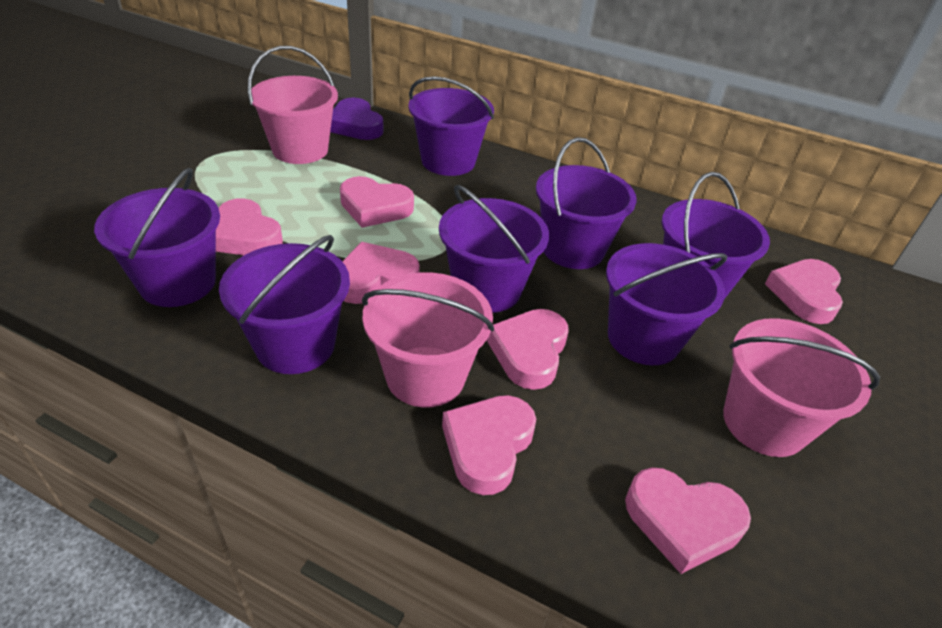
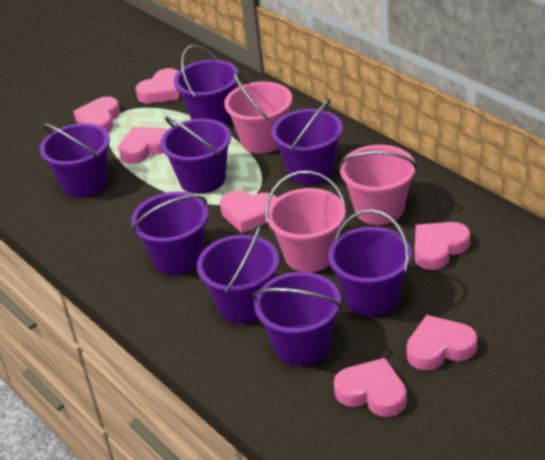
purple bucket: 7 -> 8
purple heart: 1 -> 0

